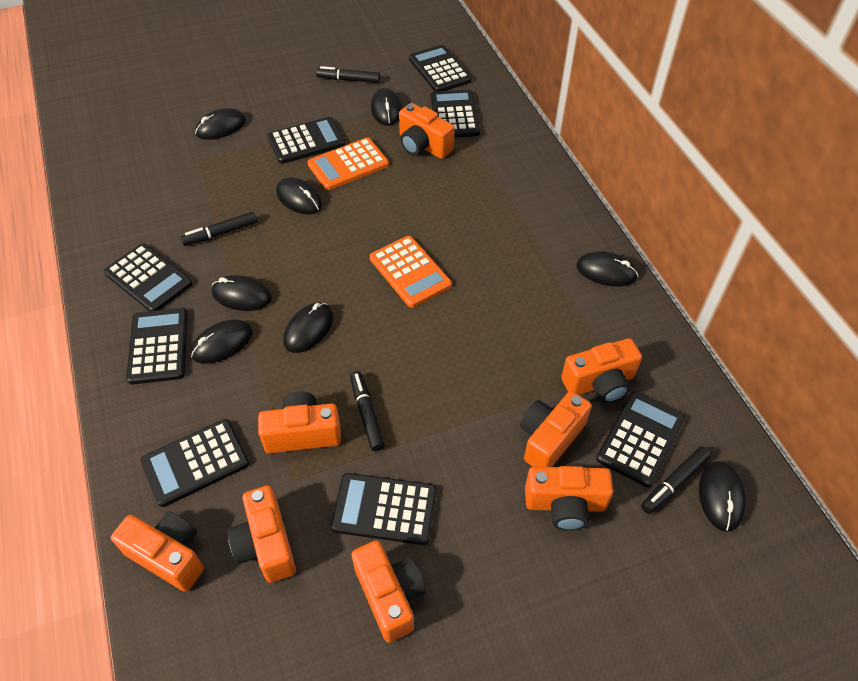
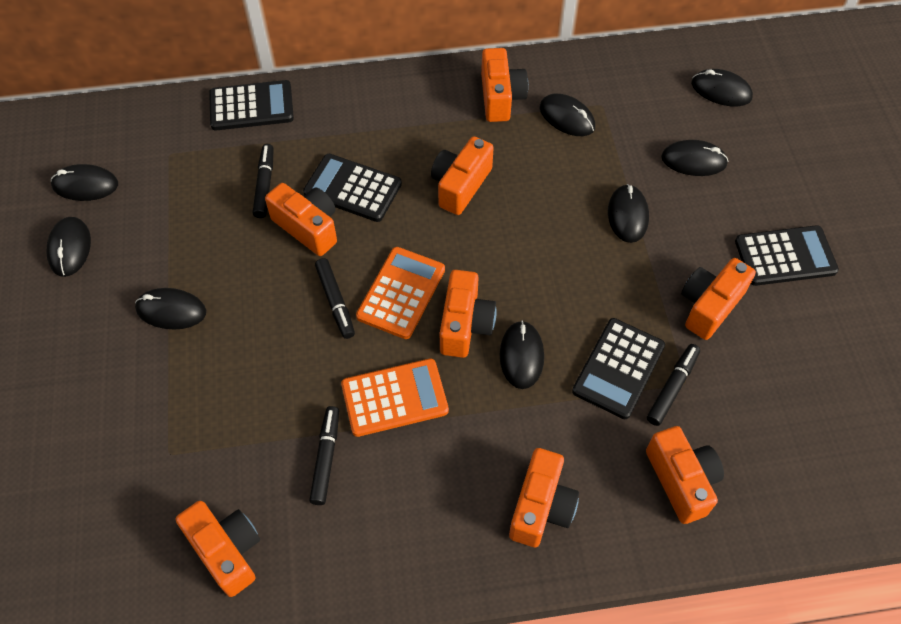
black calculator: 8 -> 4

